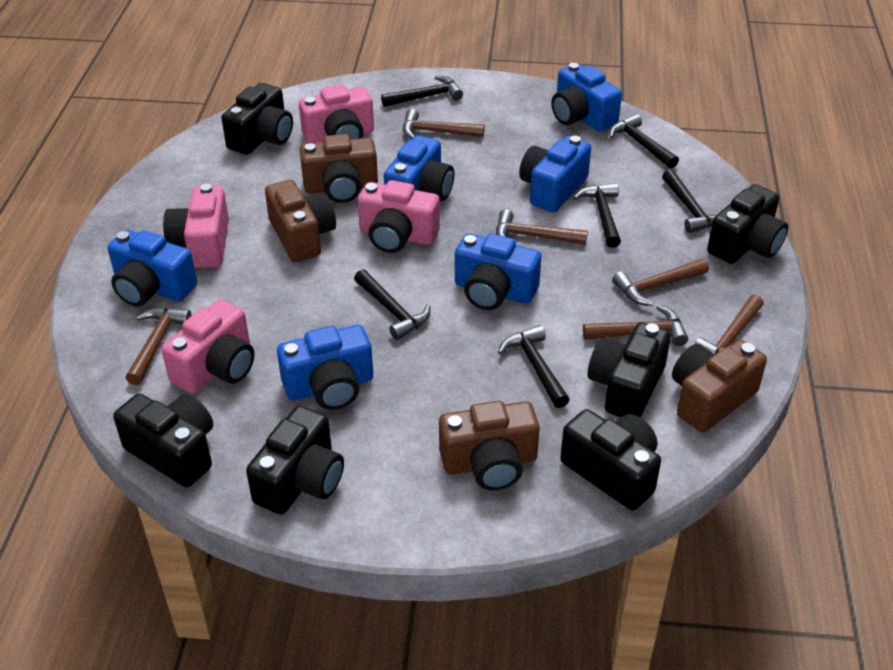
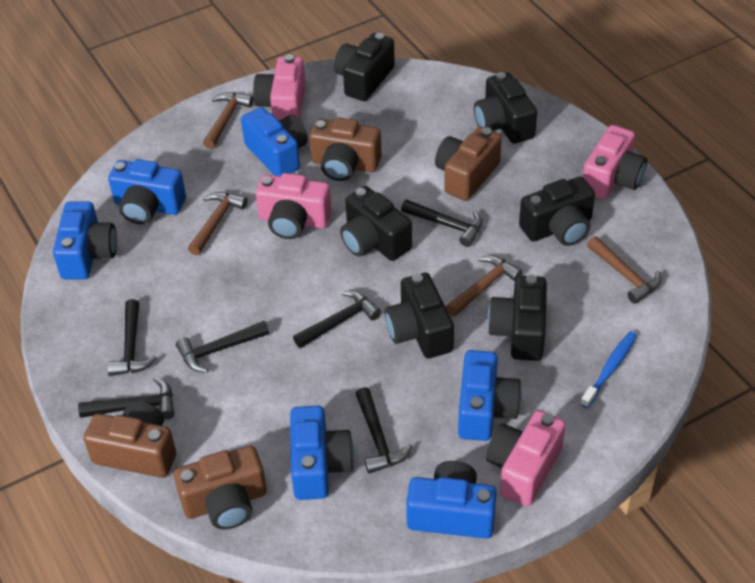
blue toothbrush: 0 -> 1
brown hammer: 6 -> 4

